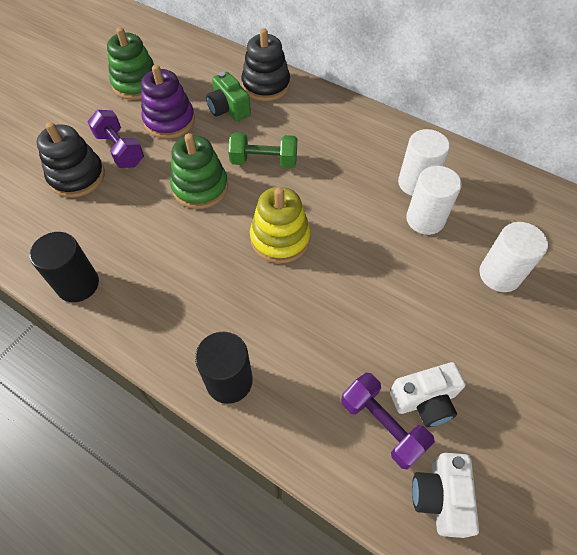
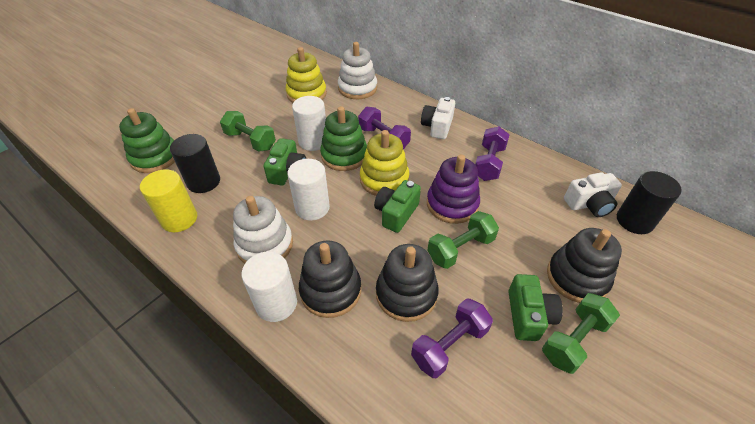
black stacking toy: 2 -> 3
green camera: 1 -> 3
green dumbbell: 1 -> 3
purple dumbbell: 2 -> 3
white stacking toy: 0 -> 2
yellow cylinder: 0 -> 1
yellow stacking toy: 1 -> 2

